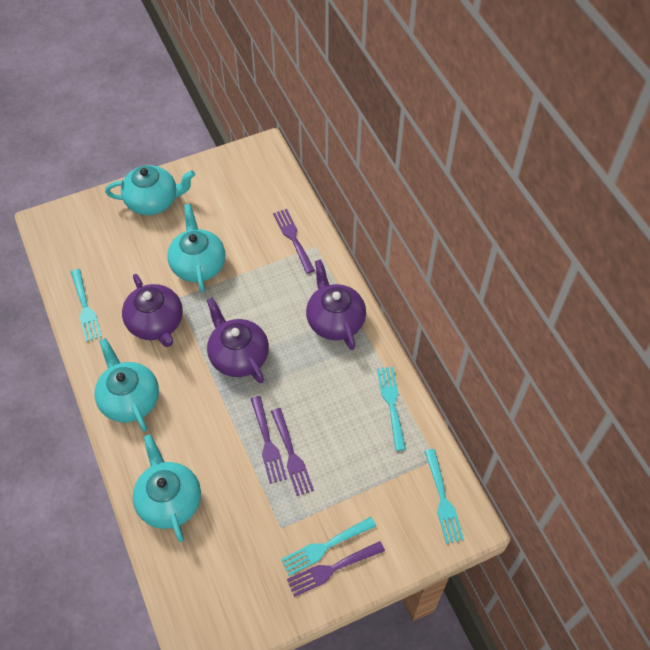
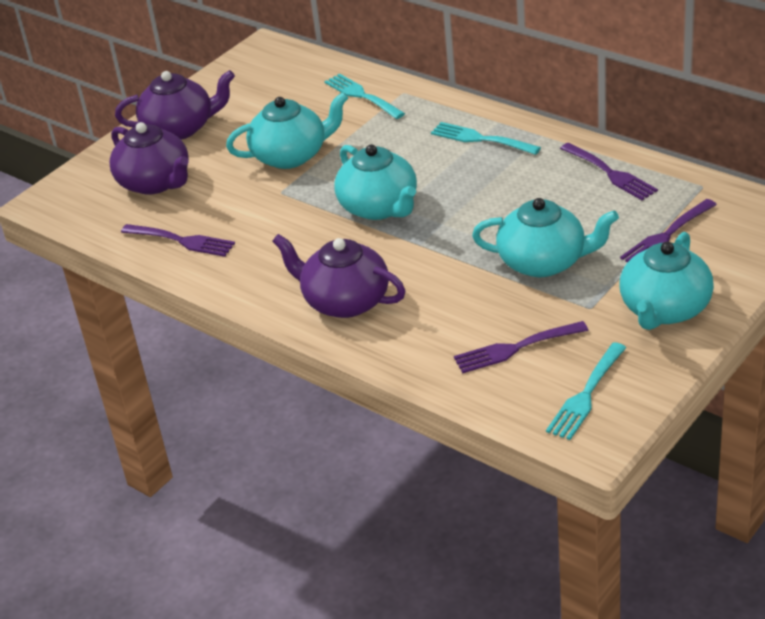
turquoise fork: 4 -> 3

